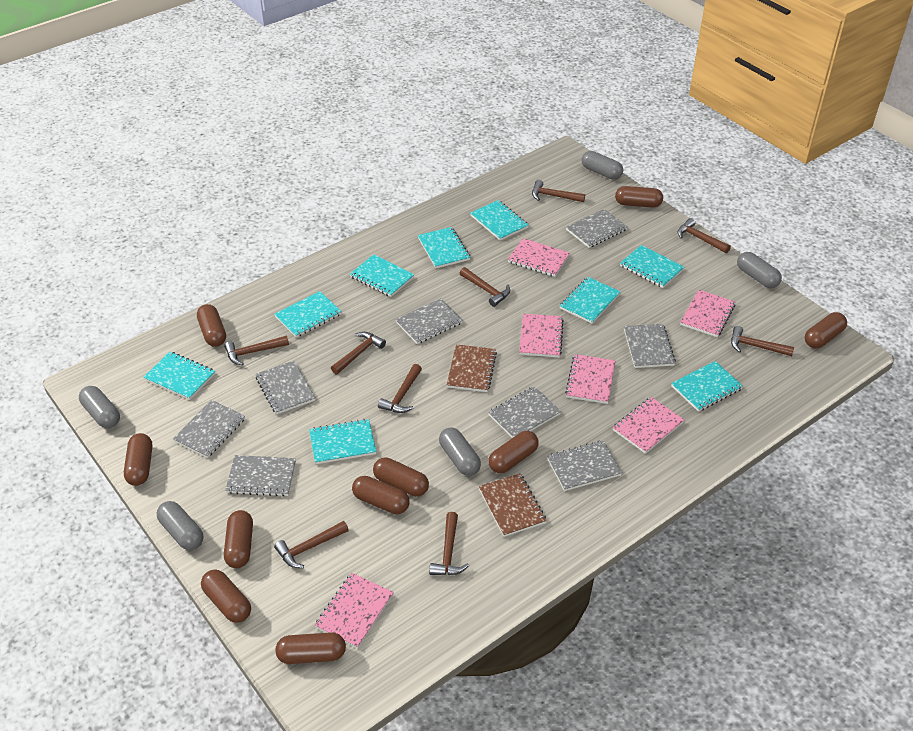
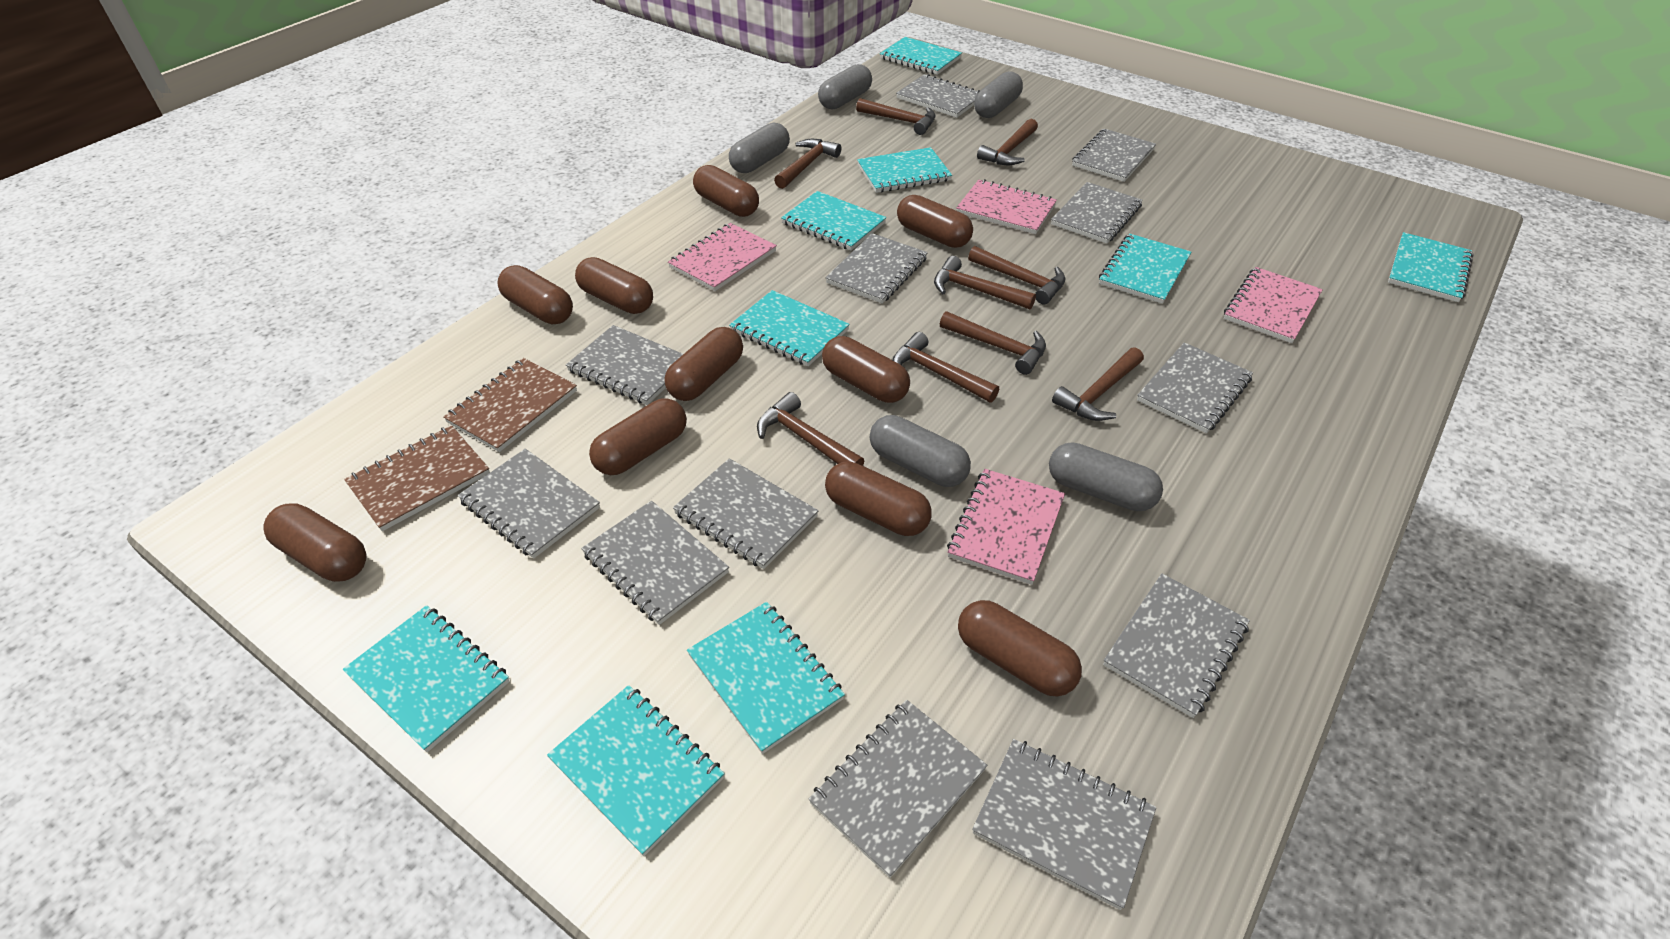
grey notebook: 8 -> 12
pink notebook: 6 -> 4

